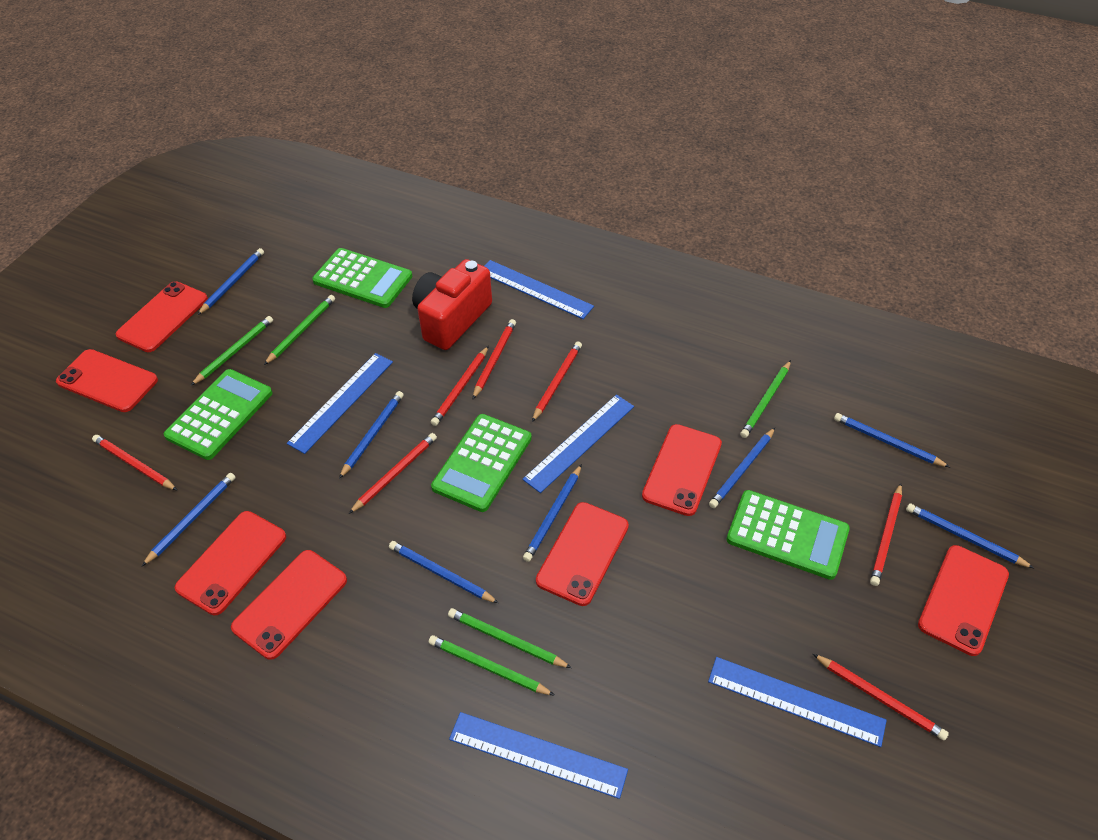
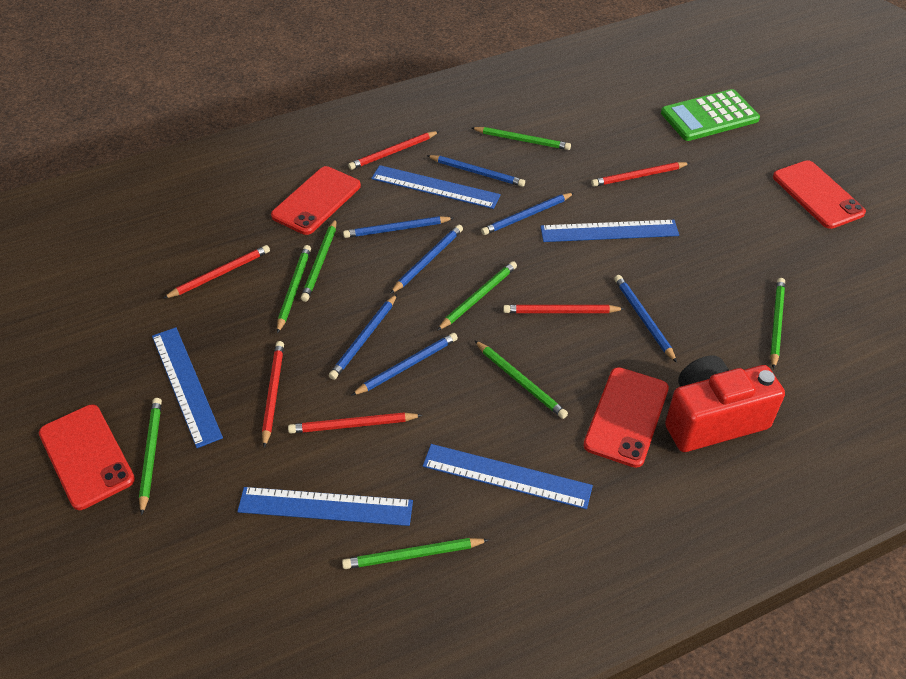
blue pencil: 8 -> 7
green calculator: 4 -> 1
green pencil: 5 -> 8
red pencil: 7 -> 6
red phone: 7 -> 4

